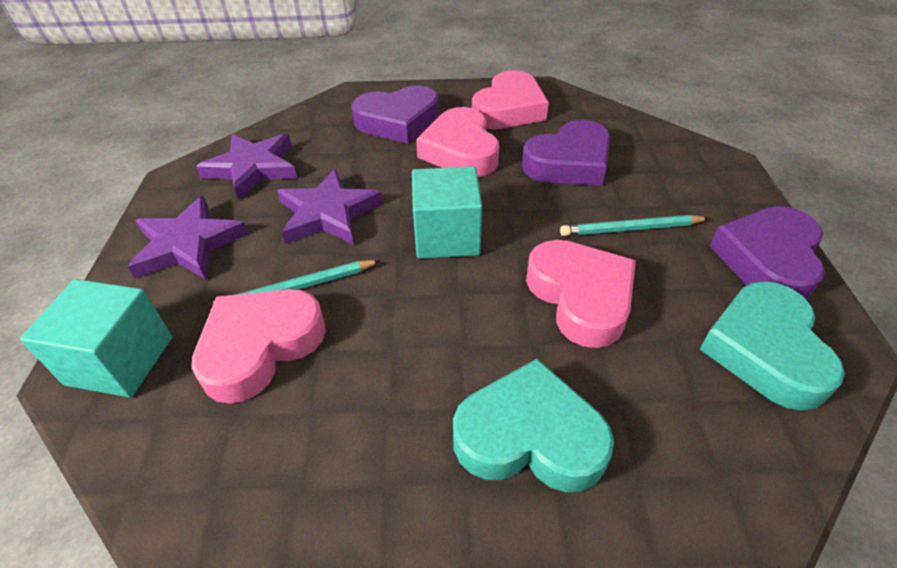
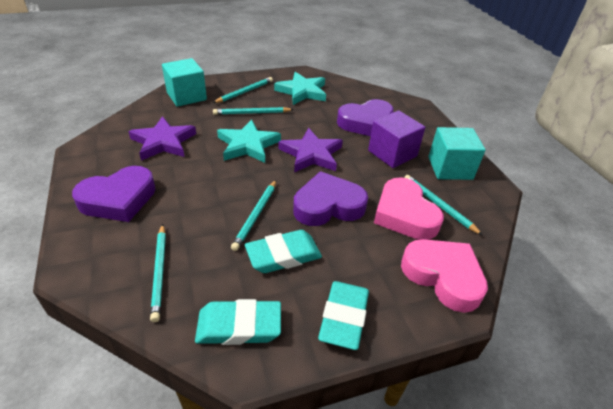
pink heart: 4 -> 2
purple cube: 0 -> 1
purple star: 3 -> 2
turquoise eraser: 0 -> 3
turquoise heart: 2 -> 0
turquoise pencil: 2 -> 5
turquoise star: 0 -> 2

